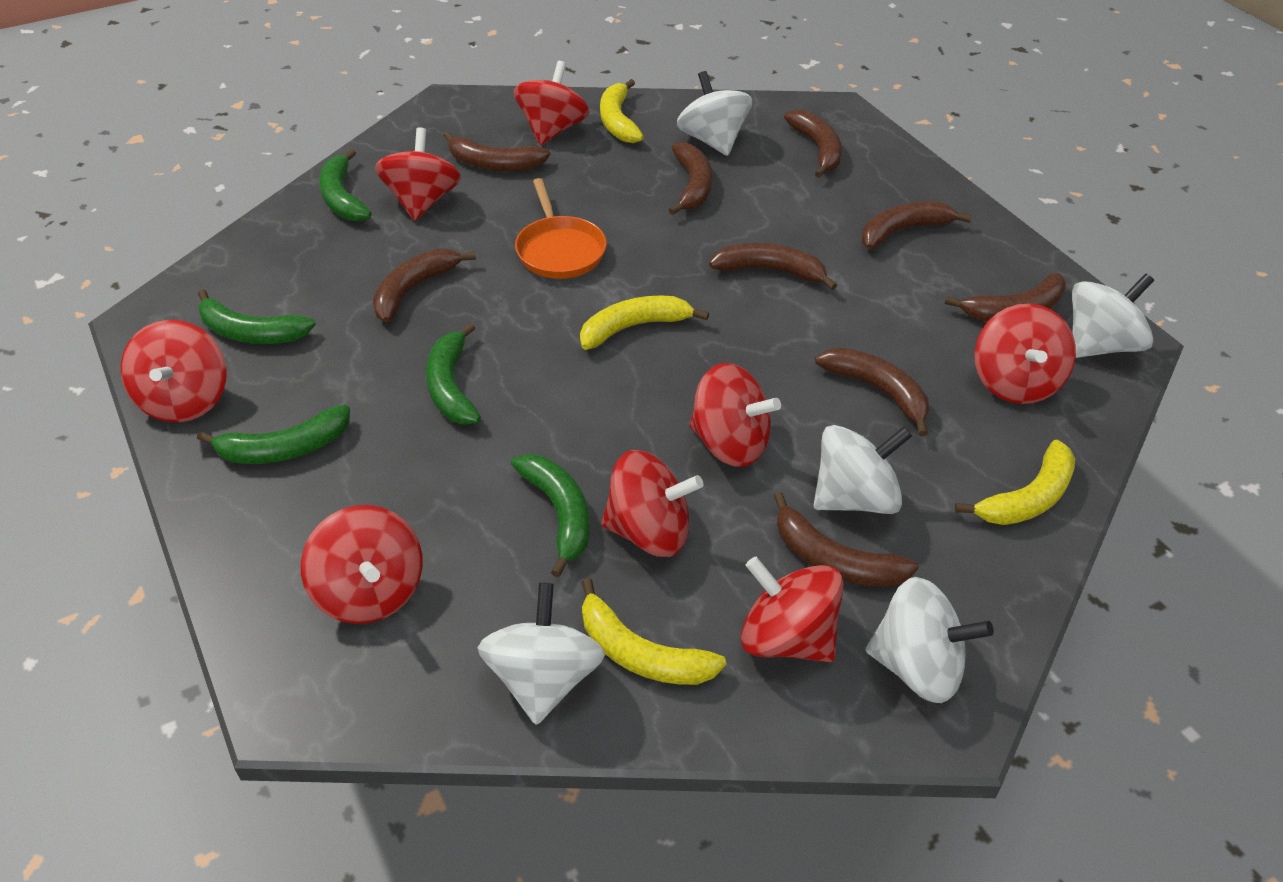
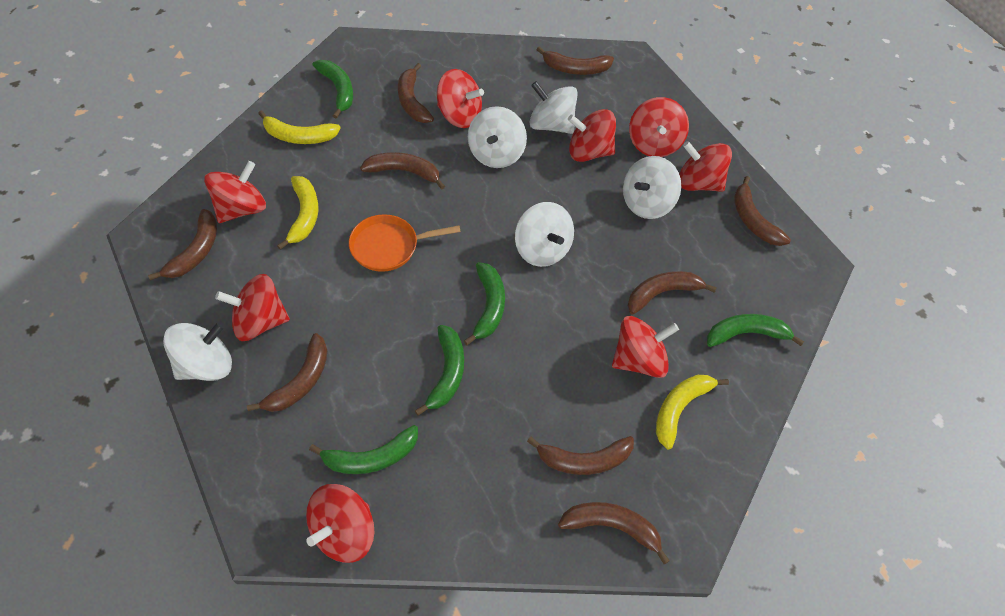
yellow banana: 4 -> 3

